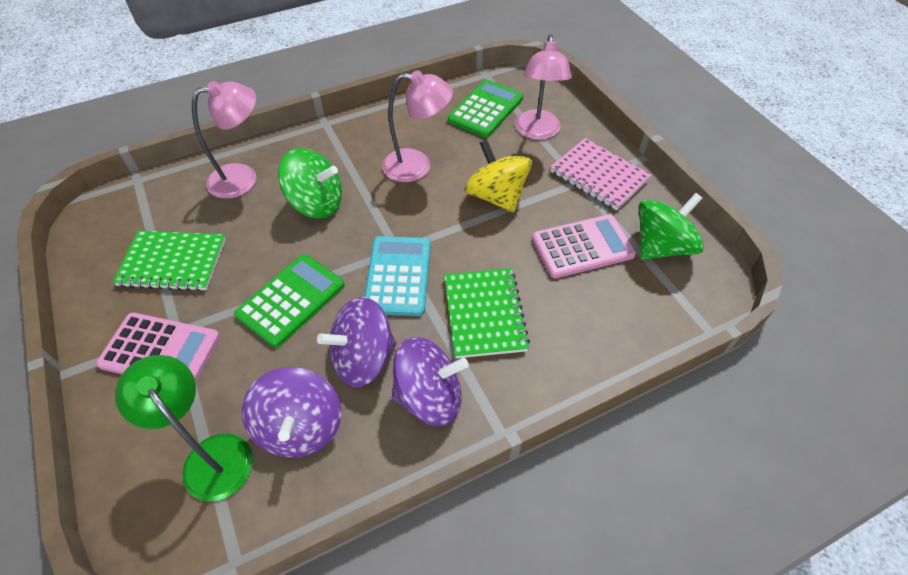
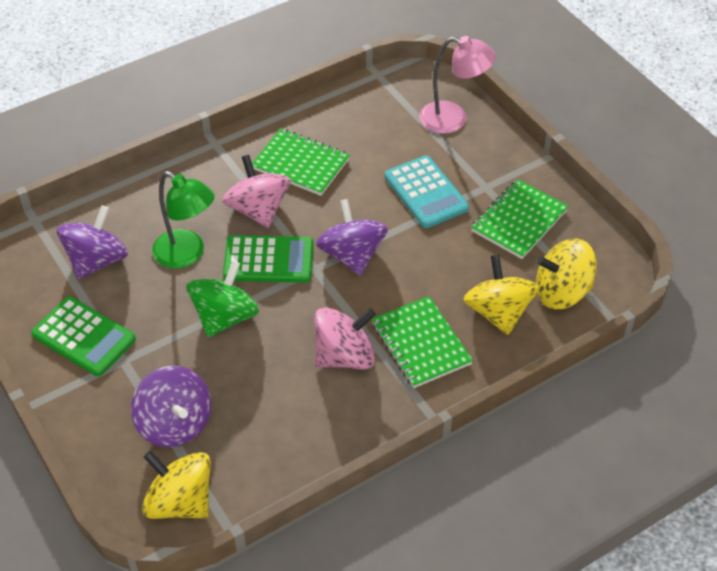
green notebook: 2 -> 3
green spinning top: 2 -> 1
pink calculator: 2 -> 0
pink lamp: 3 -> 1
pink notebook: 1 -> 0
pink spinning top: 0 -> 2
yellow spinning top: 1 -> 3

